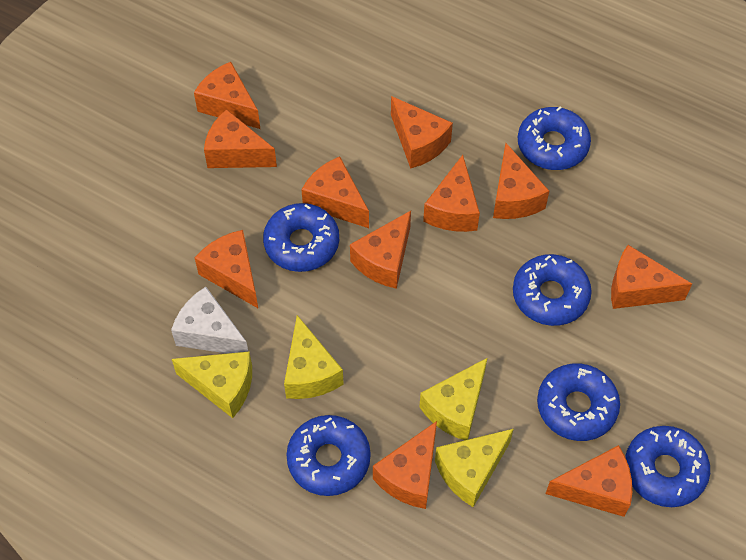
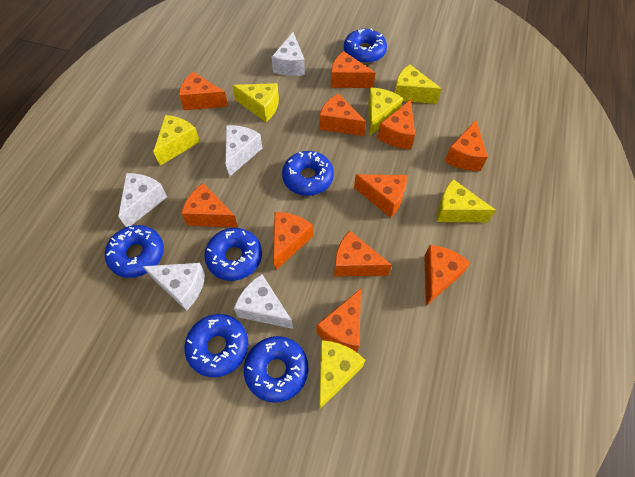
white cheese: 1 -> 5
yellow cheese: 4 -> 6

